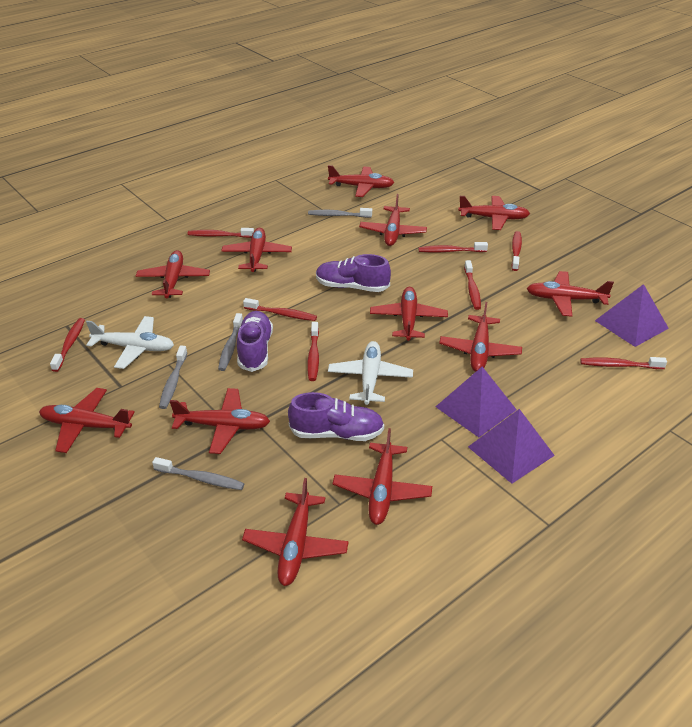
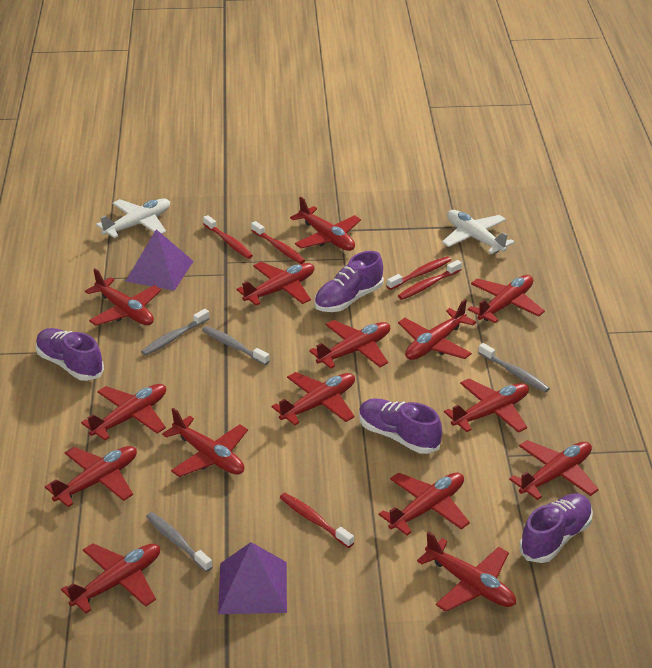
purple pyramid: 3 -> 2
purple shoe: 3 -> 4
red plane: 12 -> 15
red toothbrush: 8 -> 5

